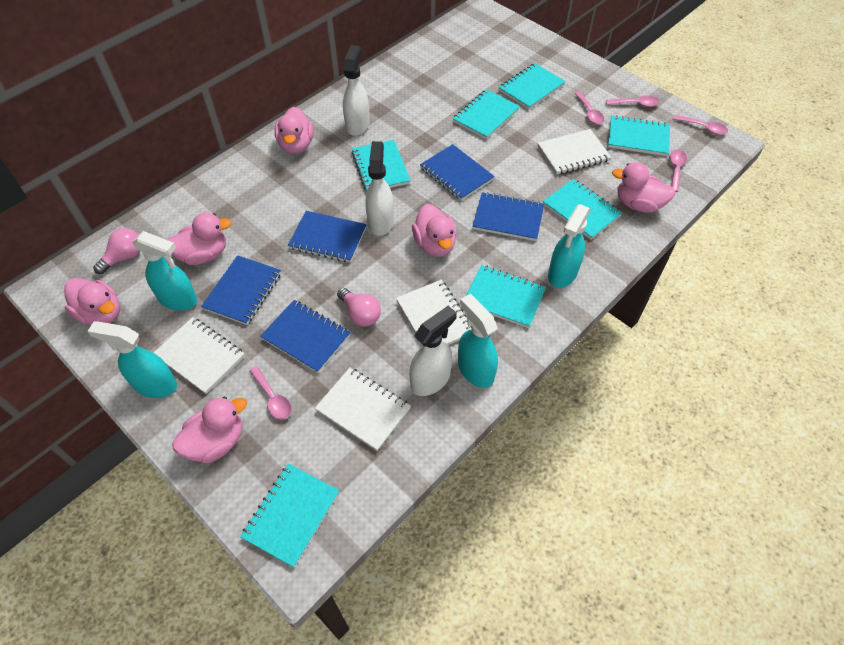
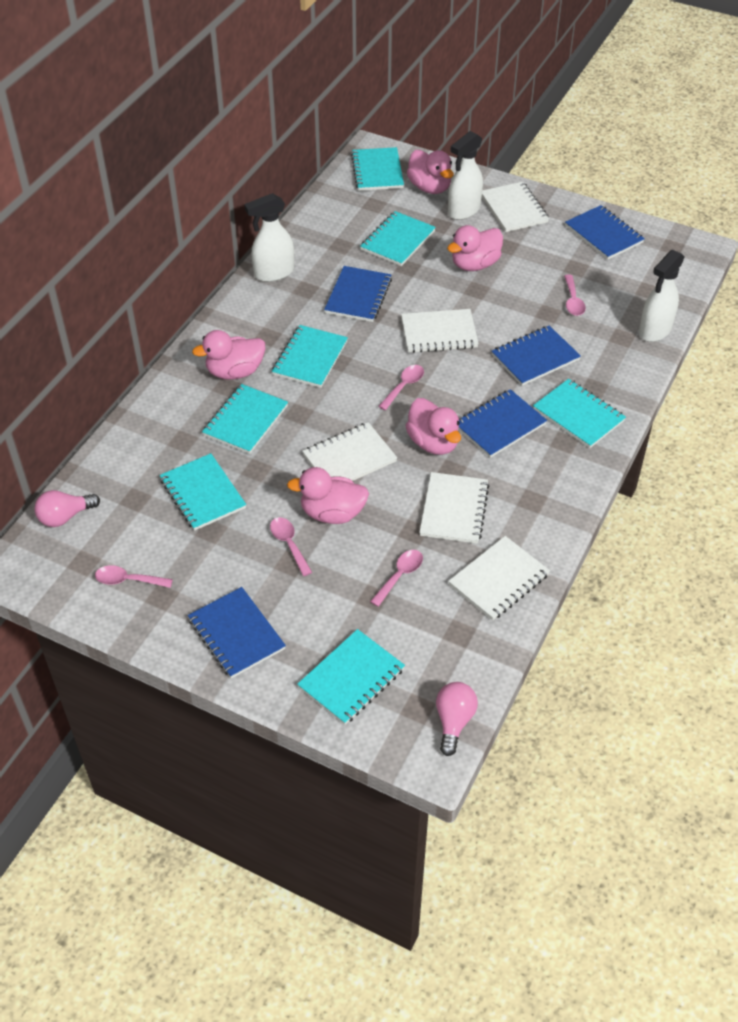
pink duck: 6 -> 5
turquoise spray bottle: 4 -> 0
white notebook: 4 -> 5

